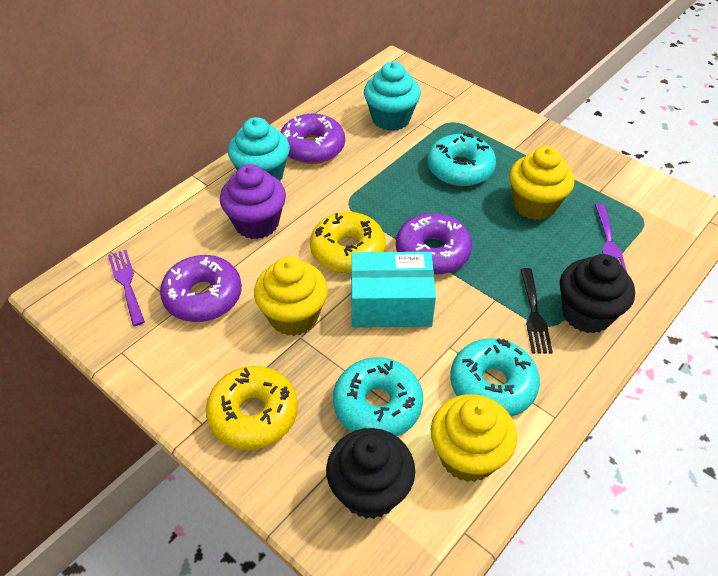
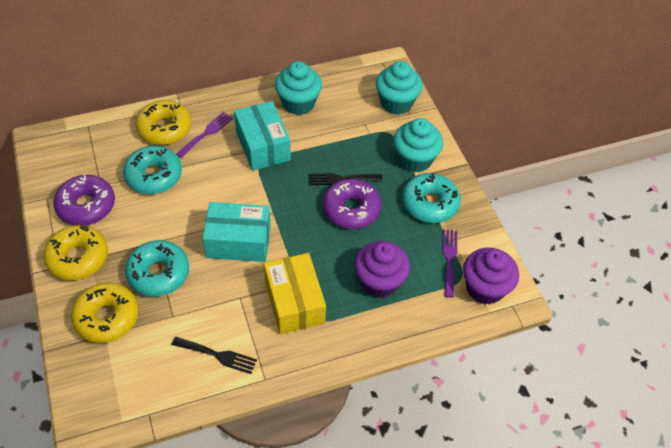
black cupcake: 2 -> 0
black fork: 1 -> 2
purple cupcake: 1 -> 2
purple donut: 3 -> 2
turquoise box: 1 -> 2
turquoise cupcake: 2 -> 3
yellow box: 0 -> 1
yellow cupcake: 3 -> 0
yellow donut: 2 -> 3

